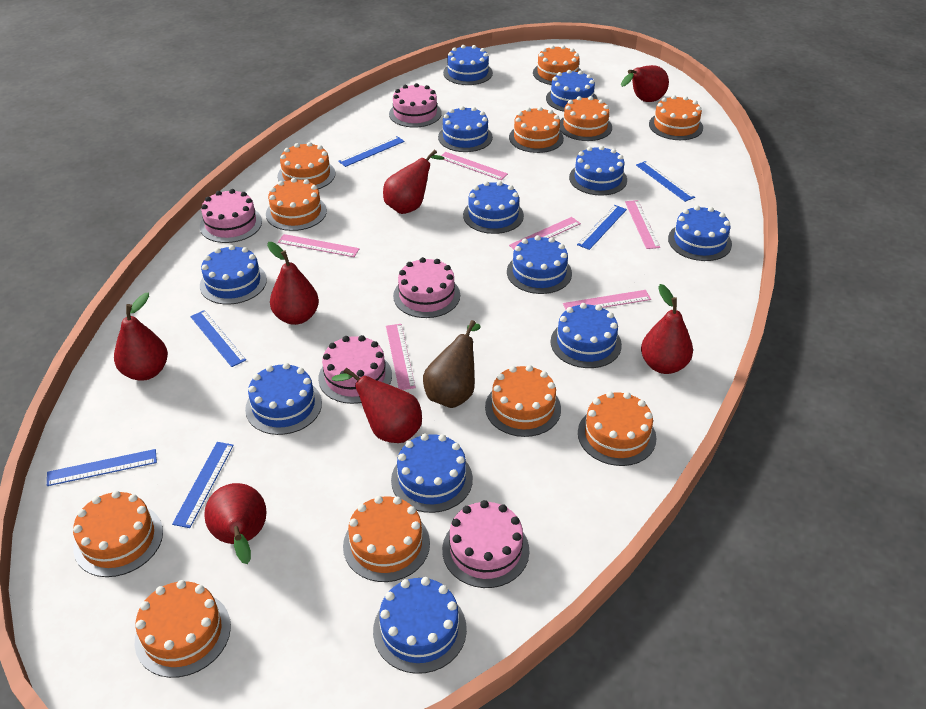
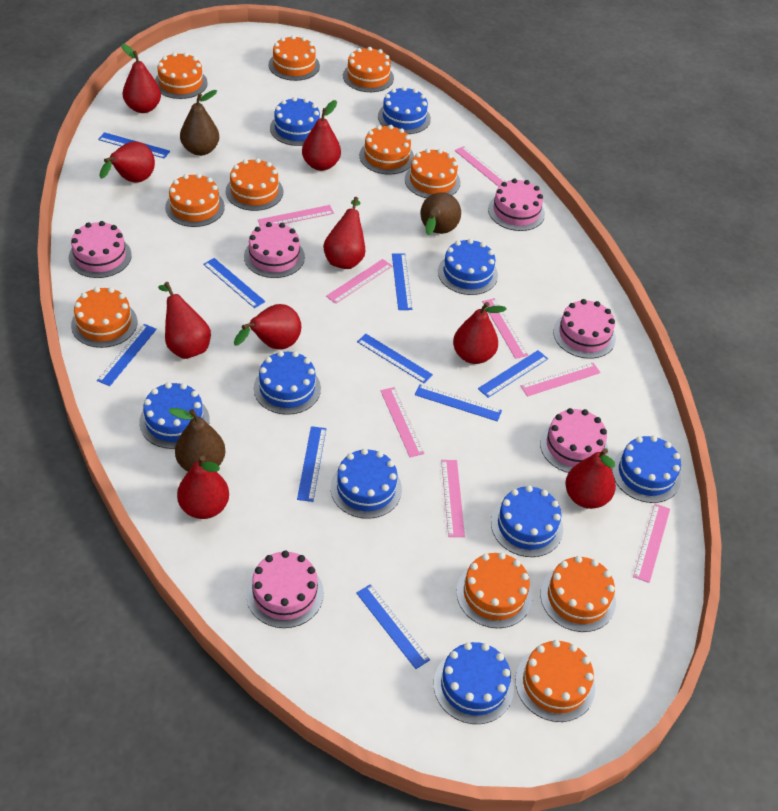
blue cake: 12 -> 9
blue ruler: 6 -> 9
brown pear: 1 -> 3
pink cake: 5 -> 6
pink ruler: 6 -> 8
red pear: 7 -> 9

